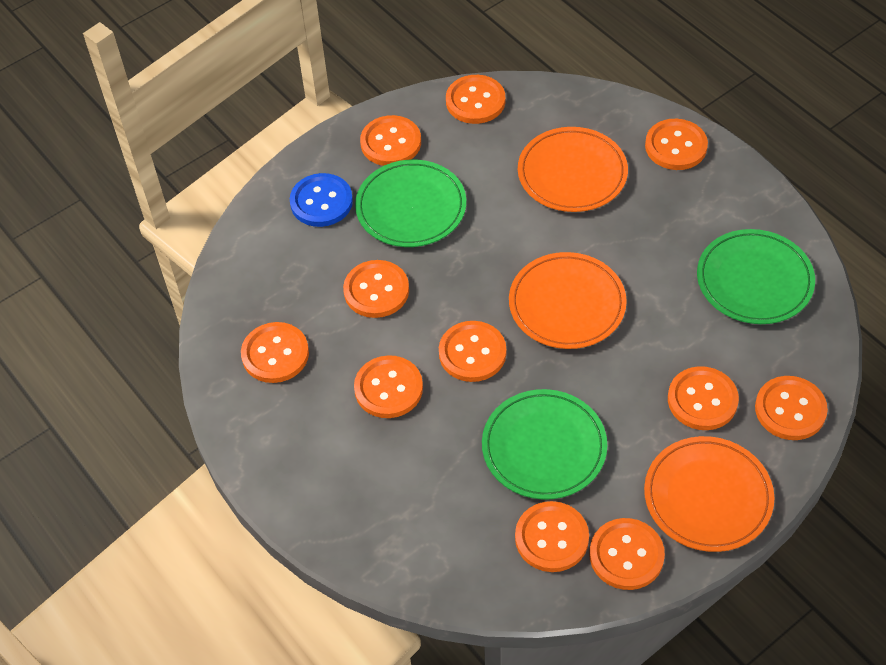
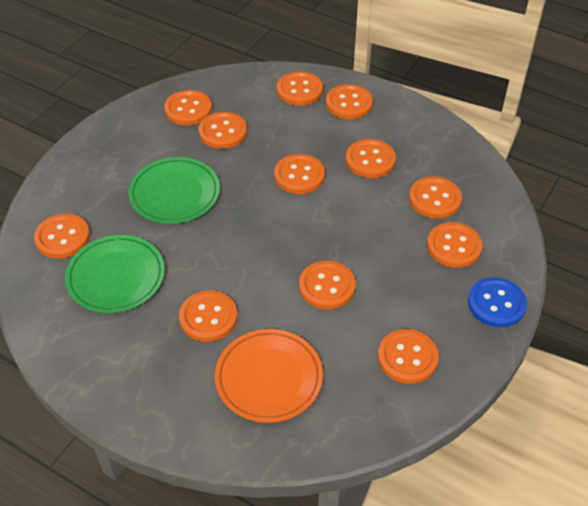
green plate: 3 -> 2
orange button: 11 -> 12
orange plate: 3 -> 1

